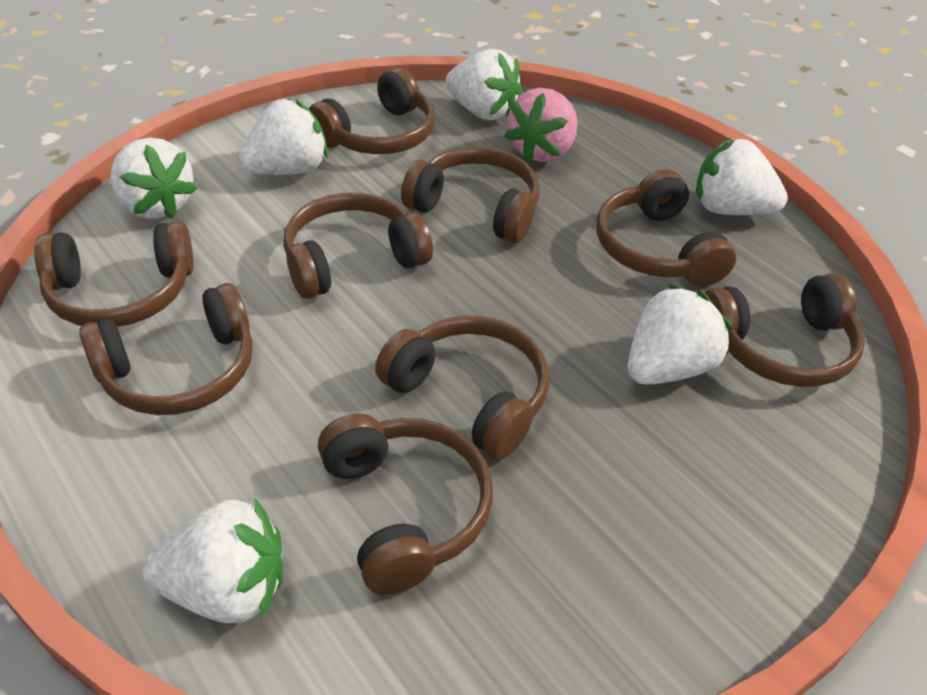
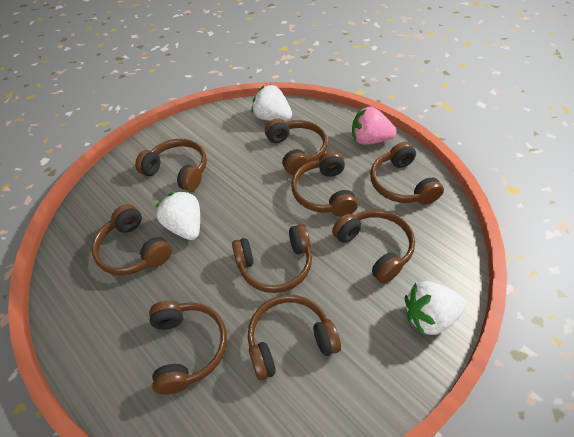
white strawberry: 6 -> 3

